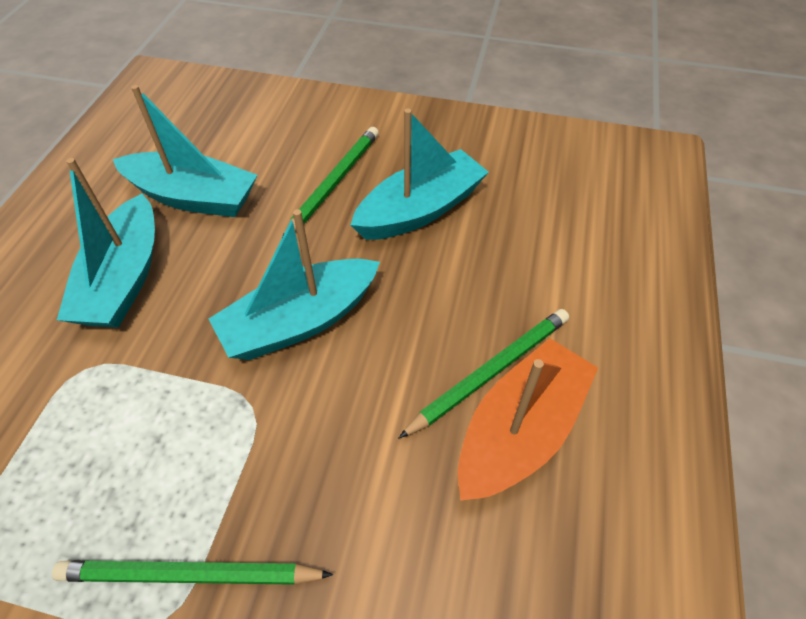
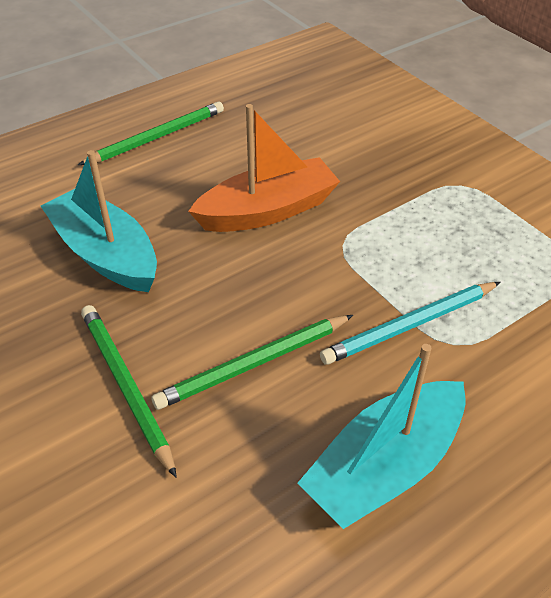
turquoise boat: 4 -> 2
turquoise pencil: 0 -> 1

